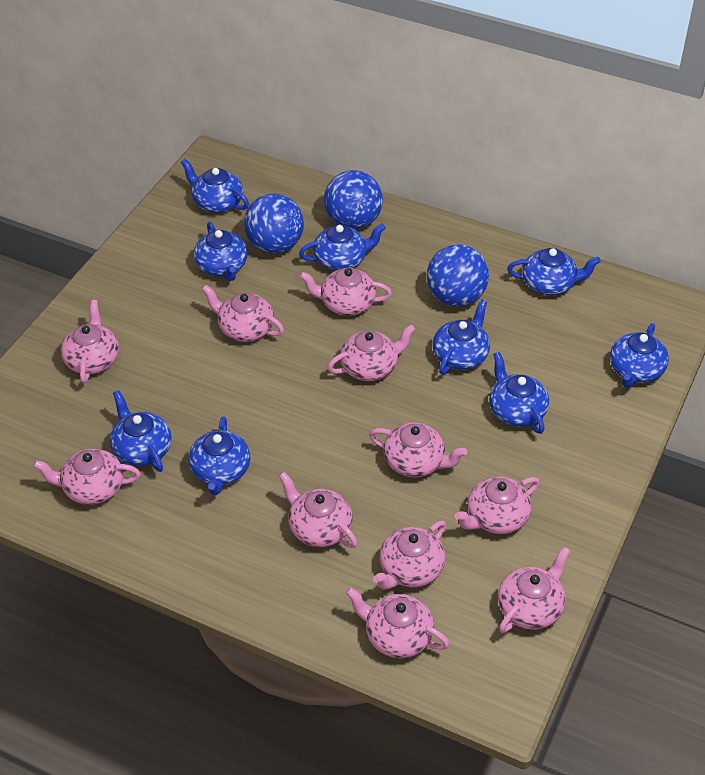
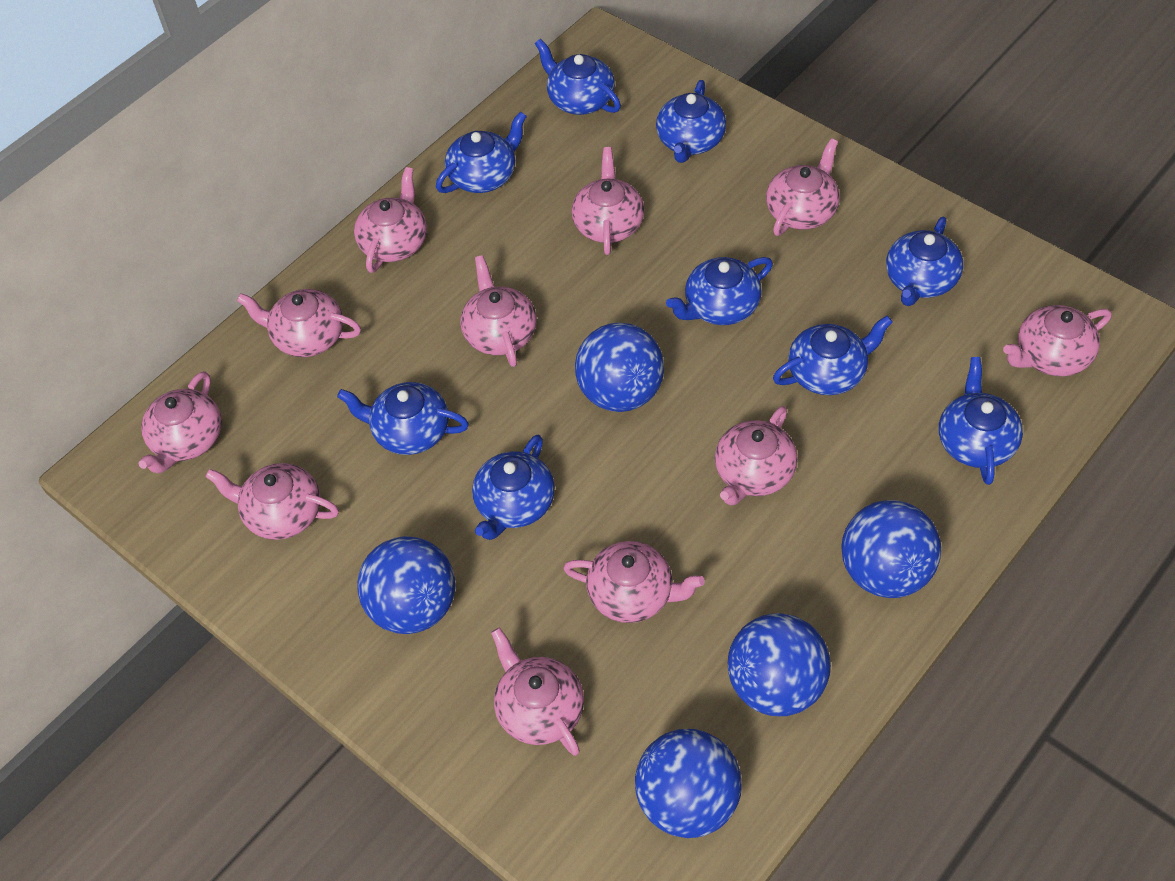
blue ball: 3 -> 5

